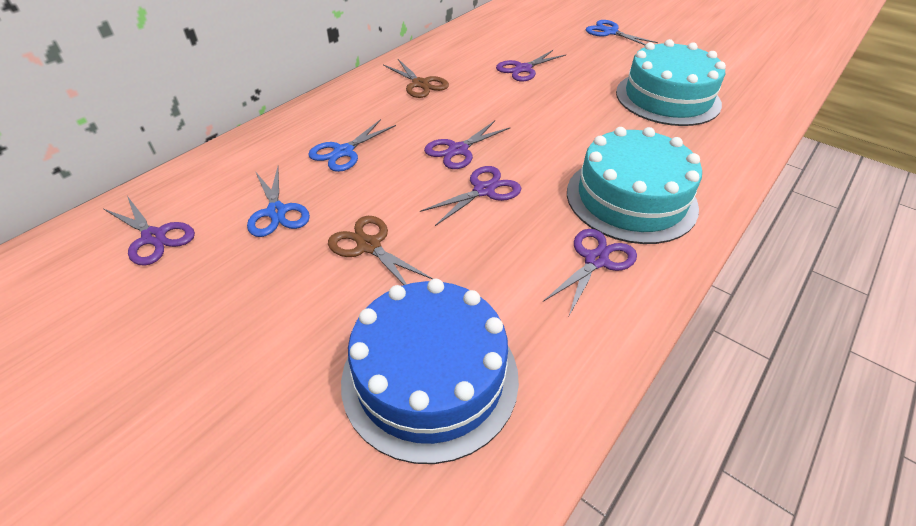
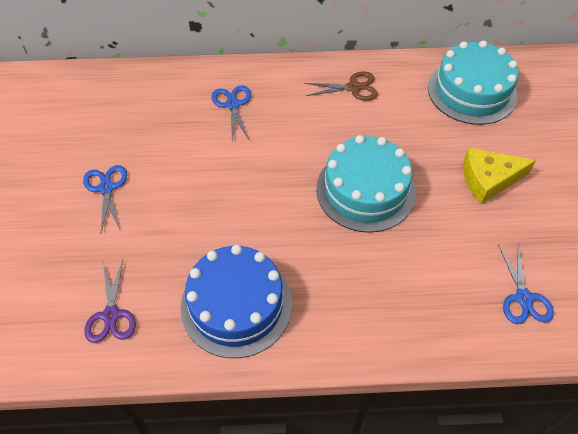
brown scissors: 2 -> 1
purple scissors: 5 -> 1
yellow cheese: 0 -> 1

